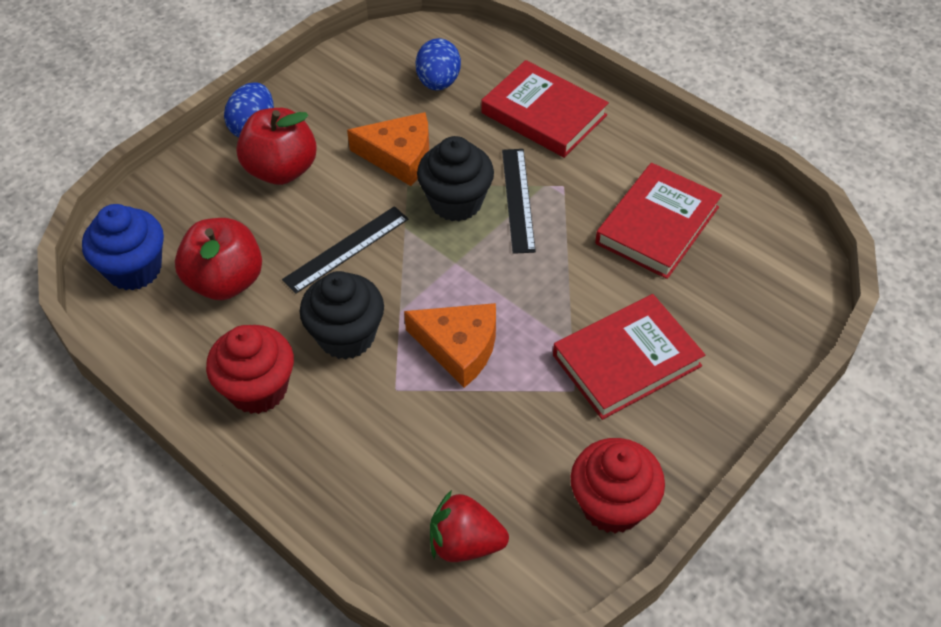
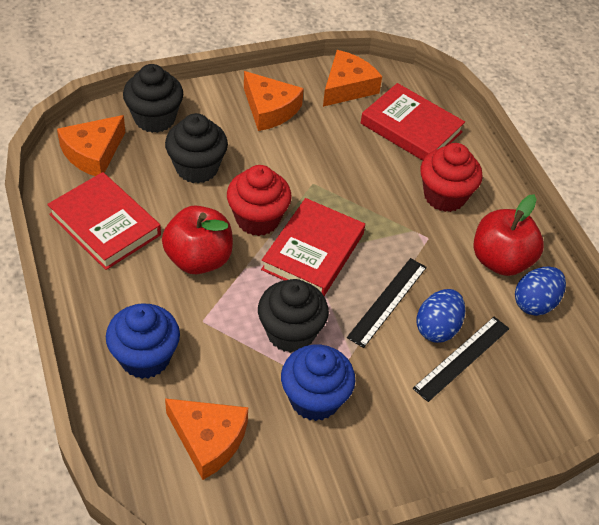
black cupcake: 2 -> 3
blue cupcake: 1 -> 2
orange cheese: 2 -> 4
red strawberry: 1 -> 0

